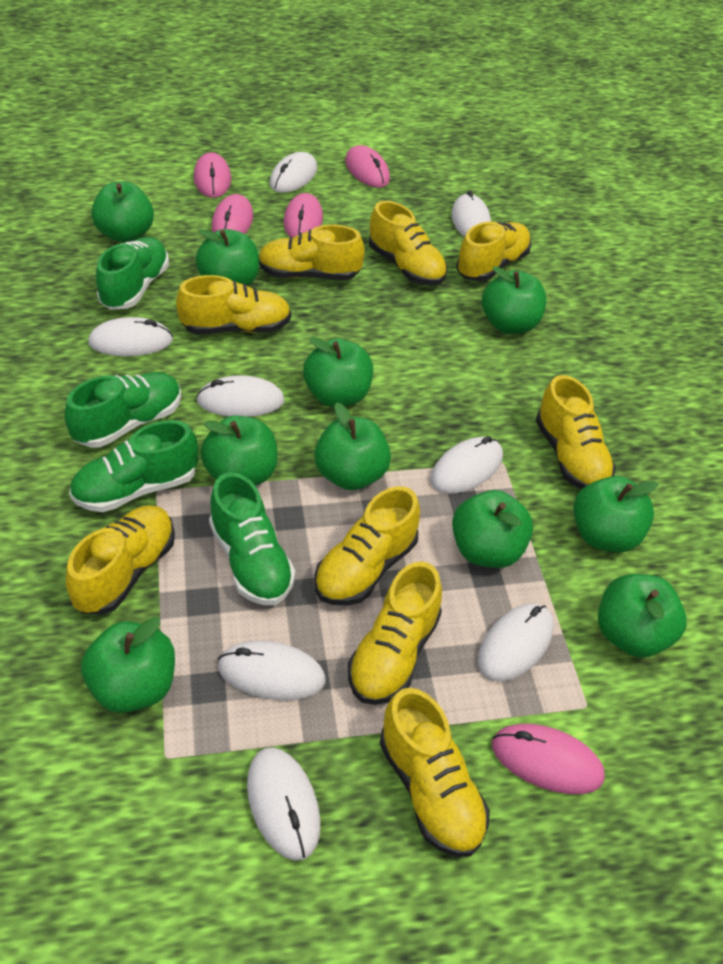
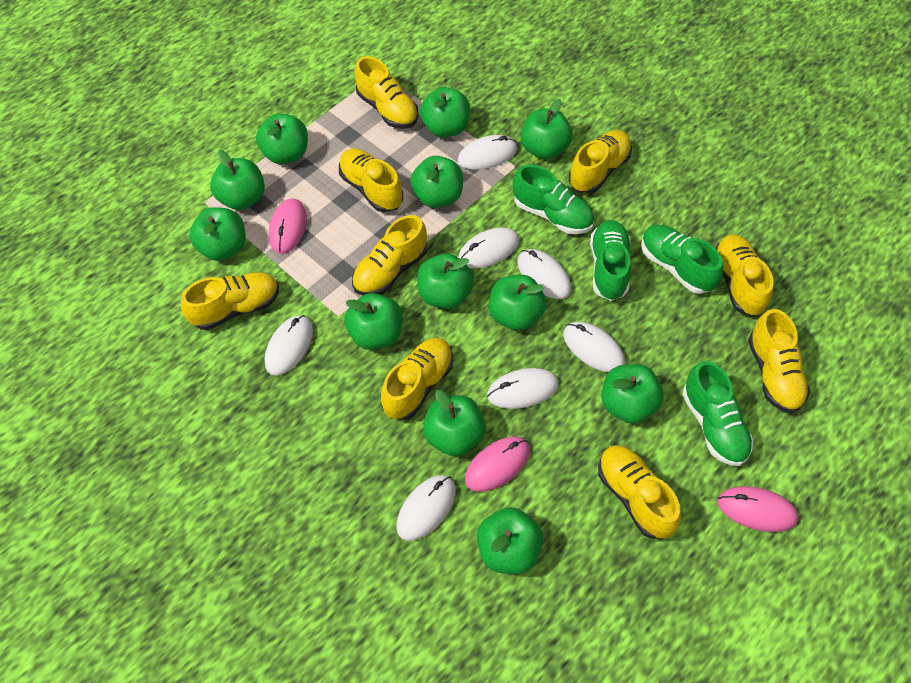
green apple: 10 -> 12
pink mouse: 5 -> 3
white mouse: 8 -> 7

